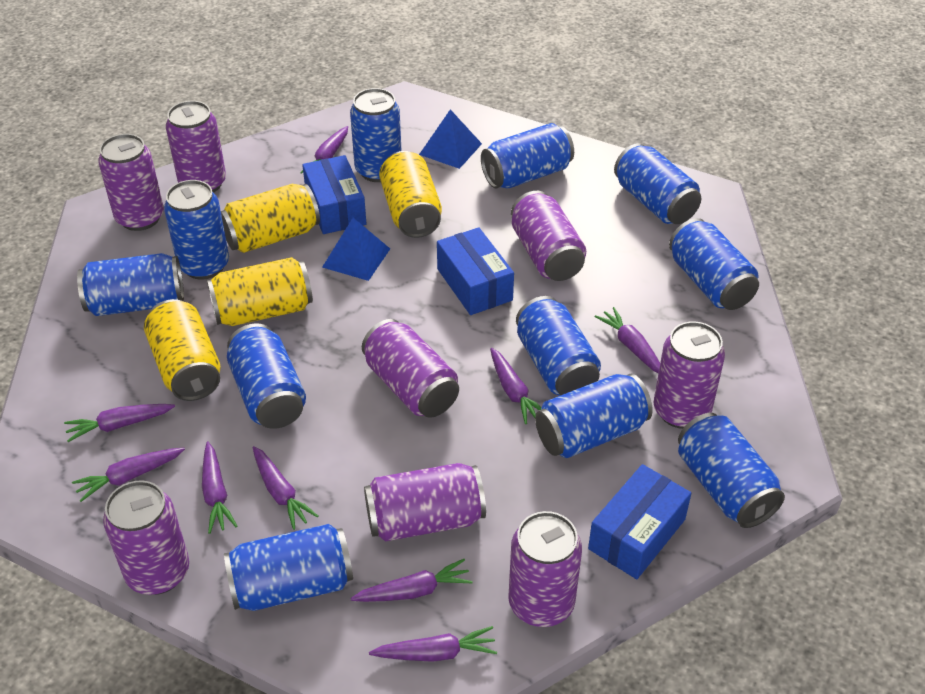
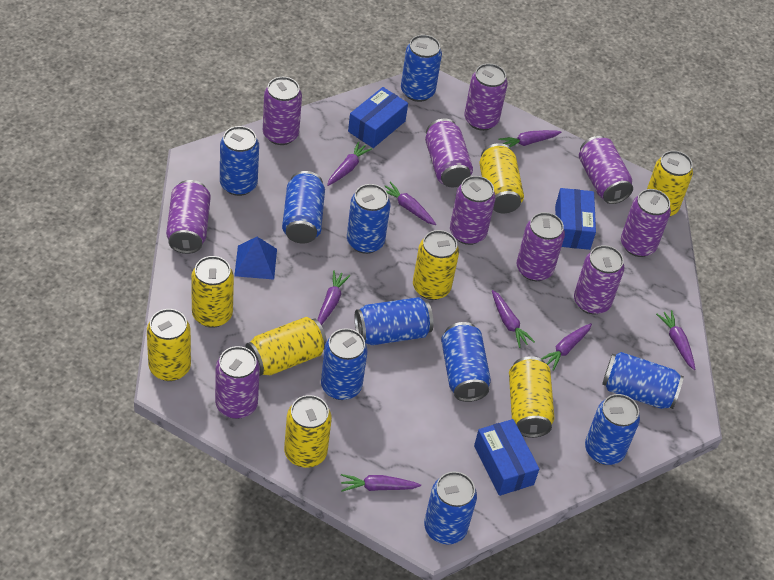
blue can: 11 -> 10
blue pyramid: 2 -> 1
purple can: 8 -> 10
purple carrot: 9 -> 8
yellow can: 4 -> 8

